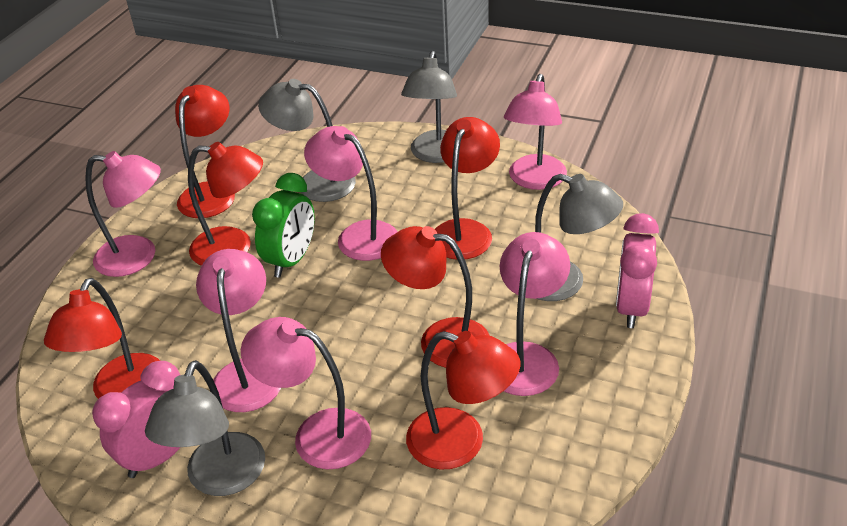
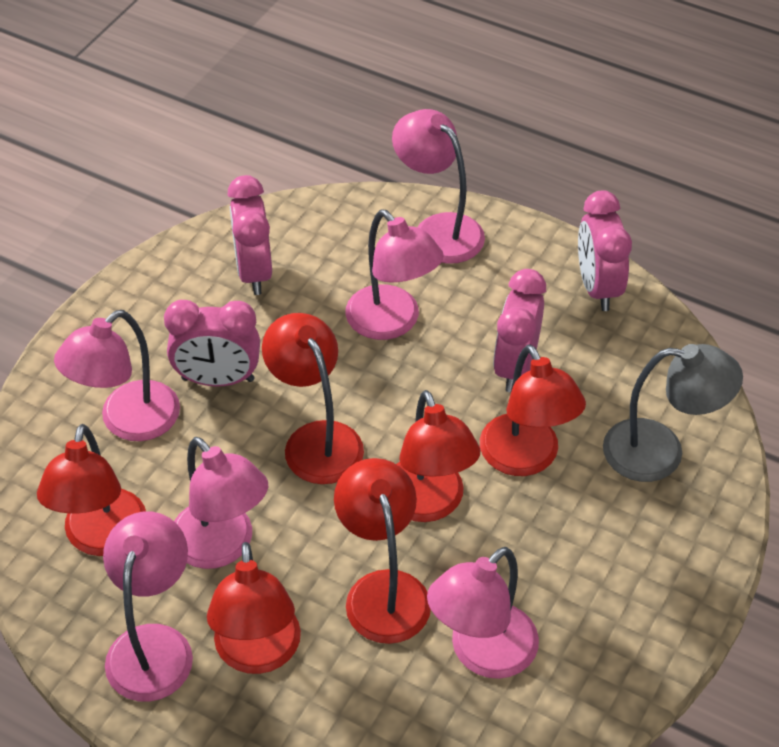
green clock: 1 -> 0
grey lamp: 4 -> 1
pink clock: 2 -> 4

